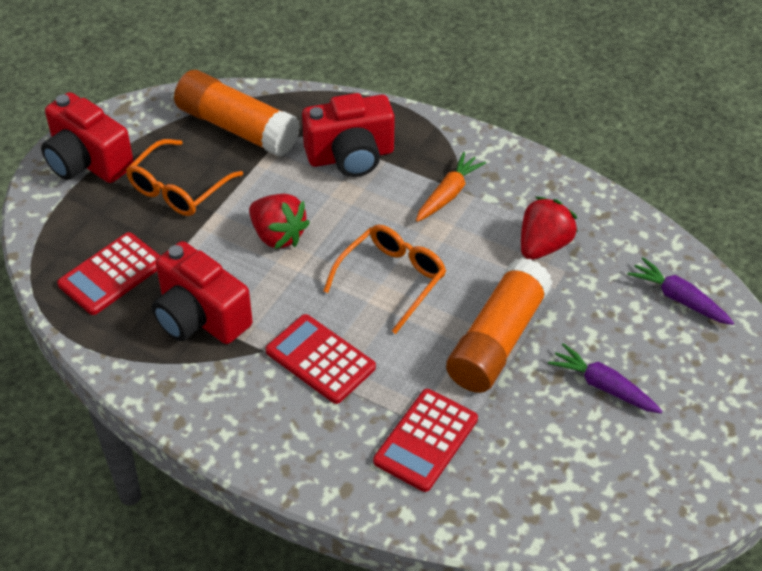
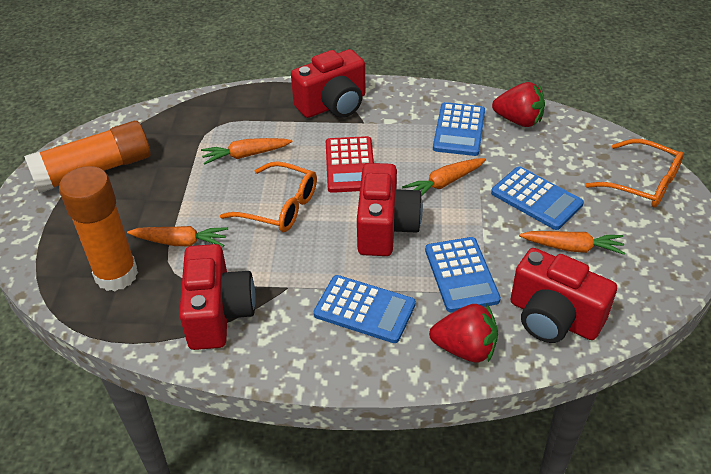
blue calculator: 0 -> 4
orange carrot: 1 -> 4
purple carrot: 2 -> 0
red calculator: 3 -> 1
red camera: 3 -> 4

